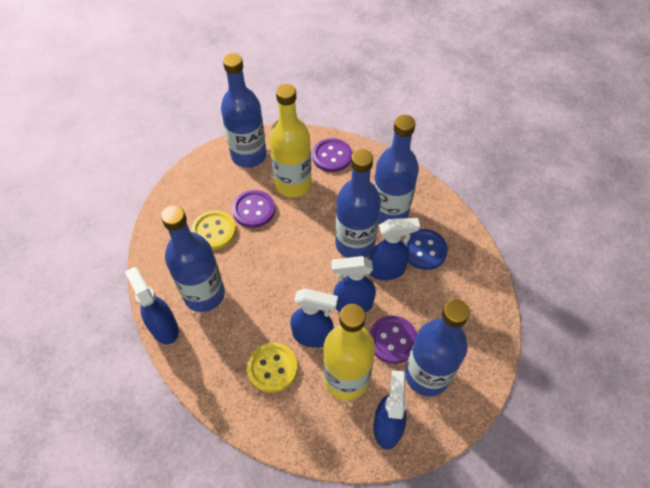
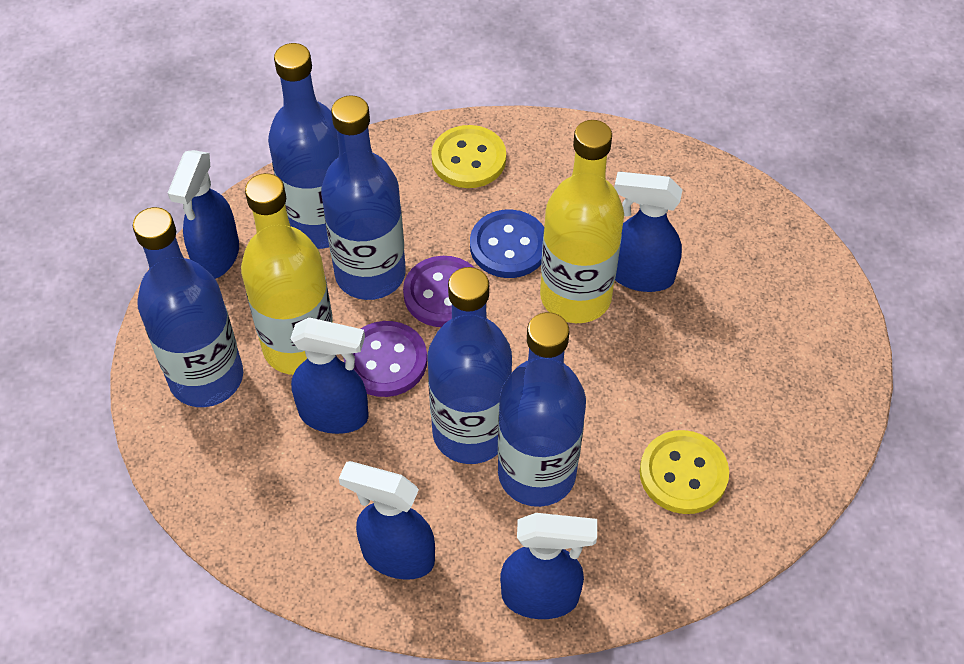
purple button: 3 -> 2

